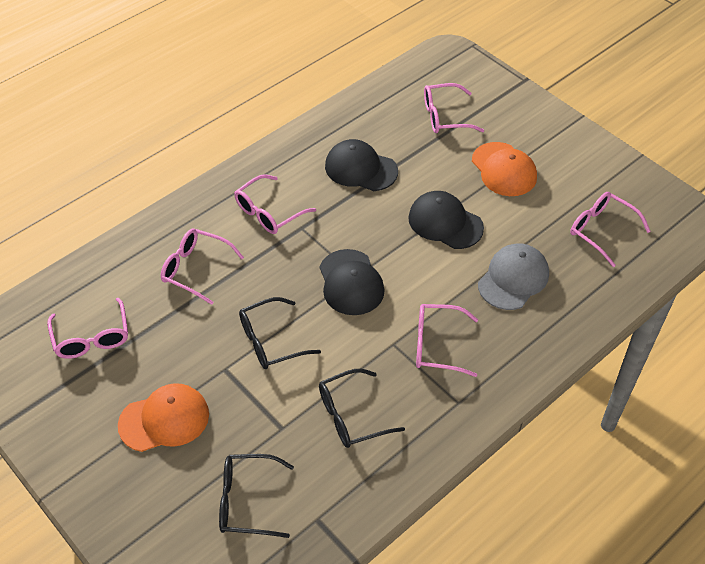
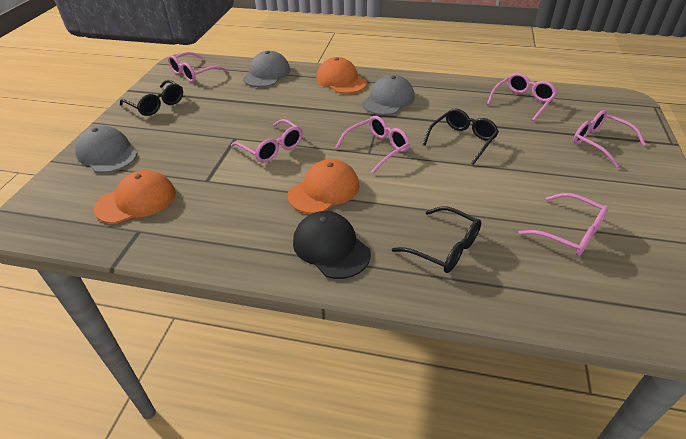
black cap: 3 -> 1
grey cap: 1 -> 3
orange cap: 2 -> 3

